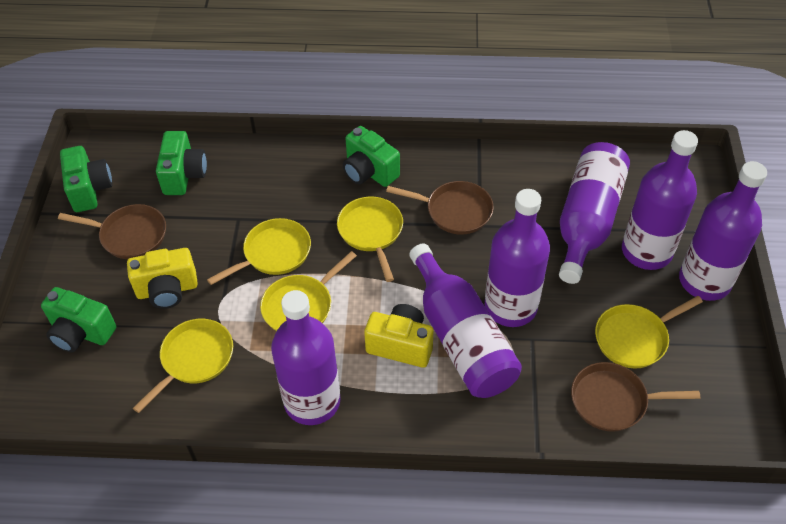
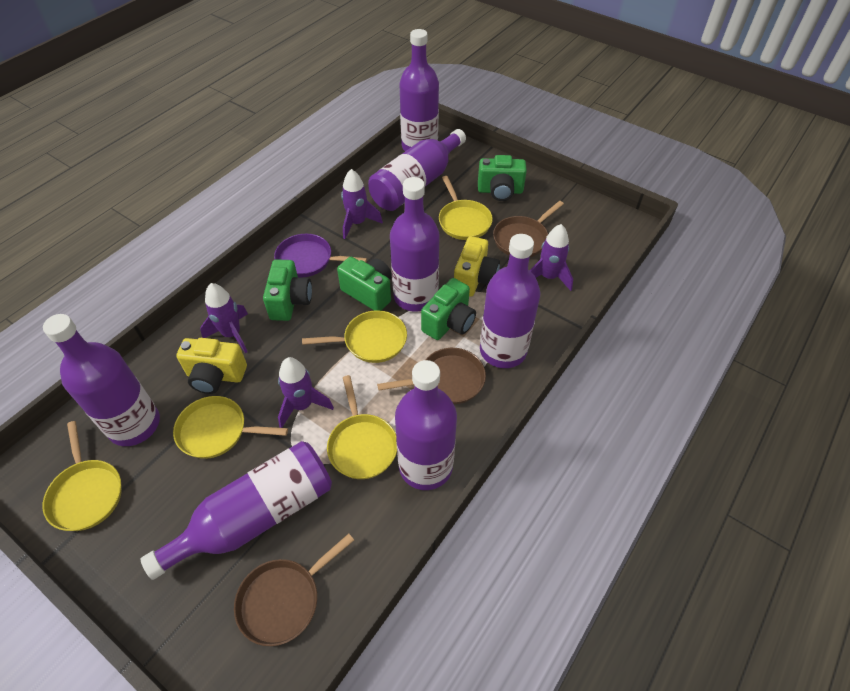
purple bottle: 6 -> 7
purple pan: 0 -> 1
purple rocket: 0 -> 4

